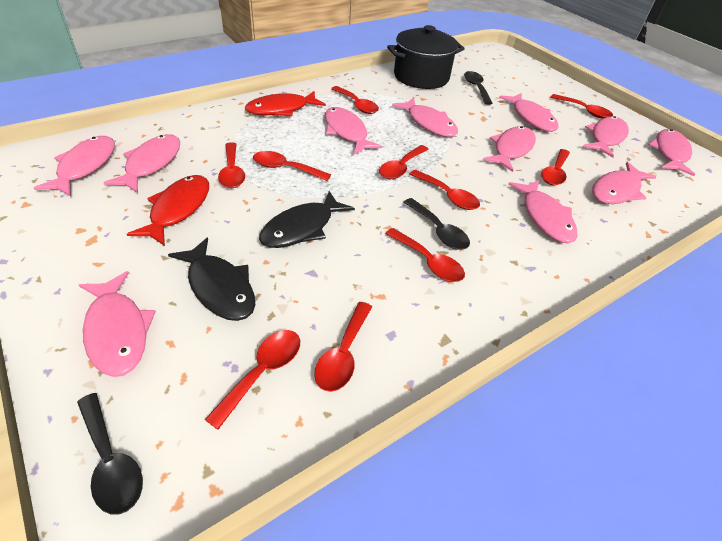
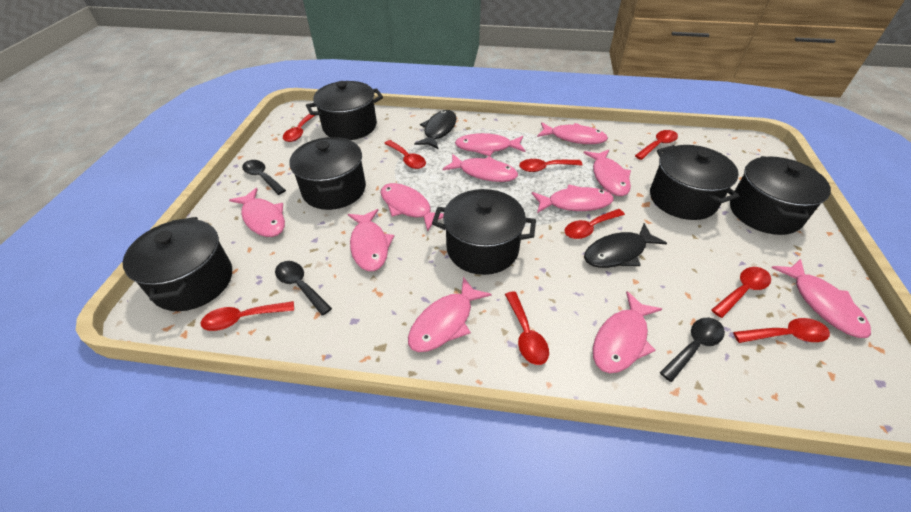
black pot: 1 -> 6
red fish: 2 -> 0
red spoon: 10 -> 9

